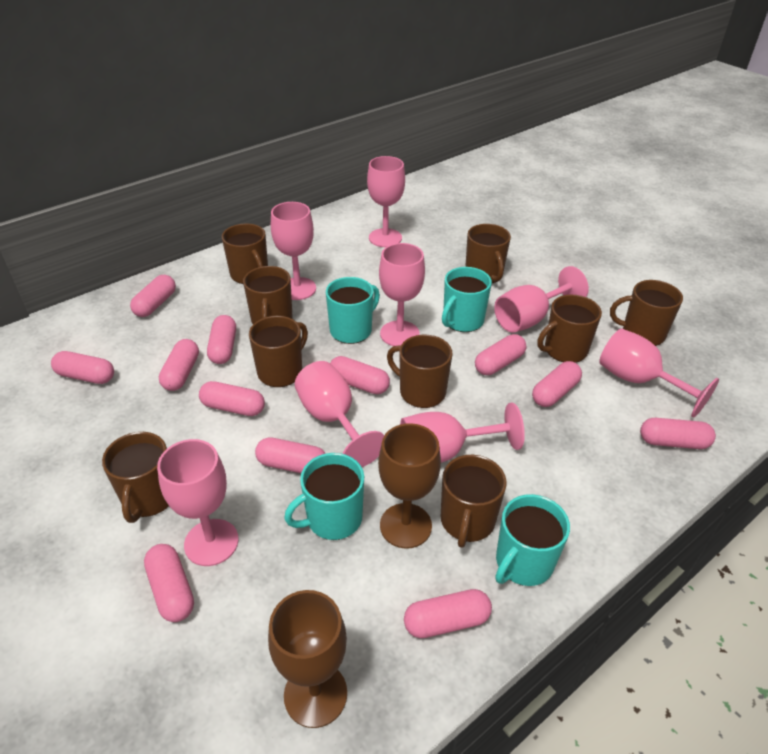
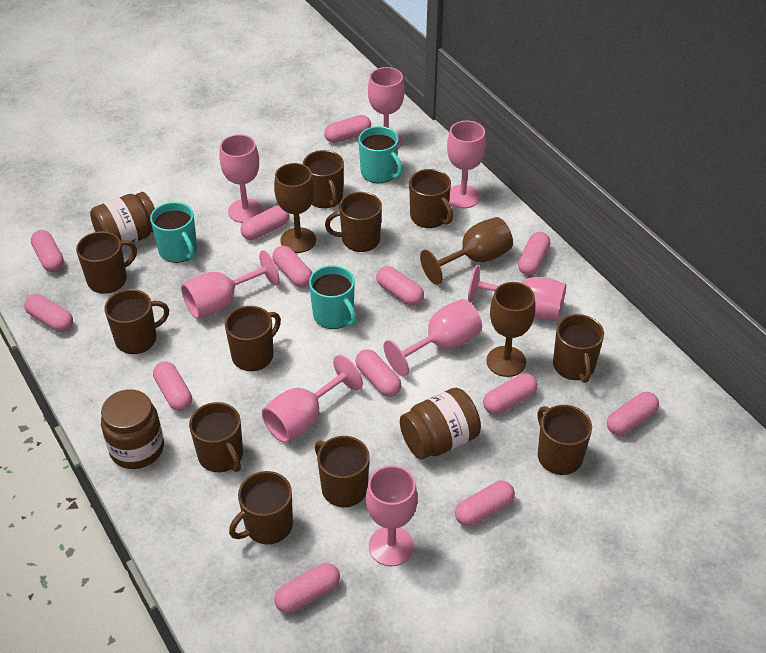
brown goblet: 2 -> 3
brown jar: 0 -> 3
brown mug: 9 -> 11
pink capsule: 12 -> 13
turquoise mug: 4 -> 3

